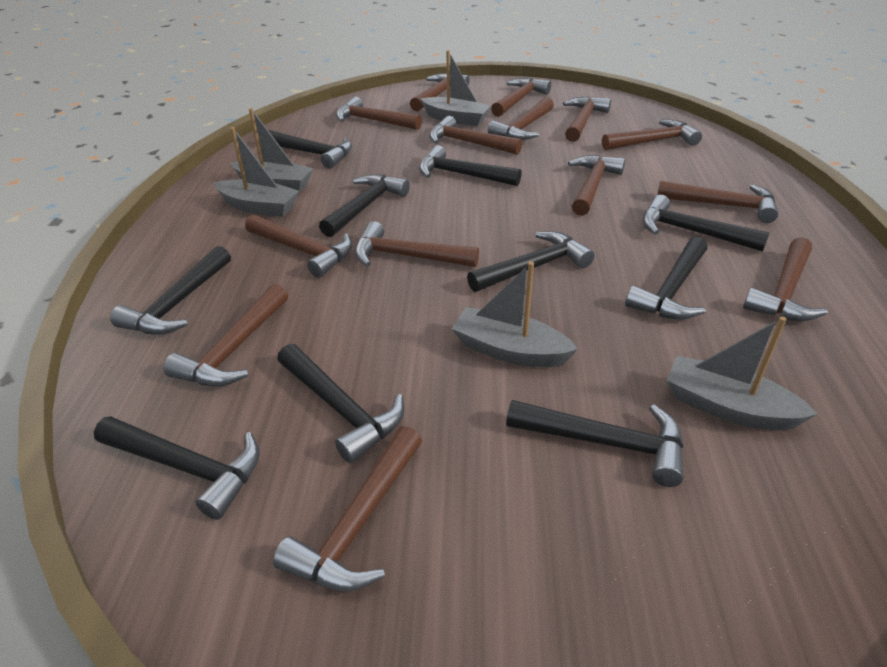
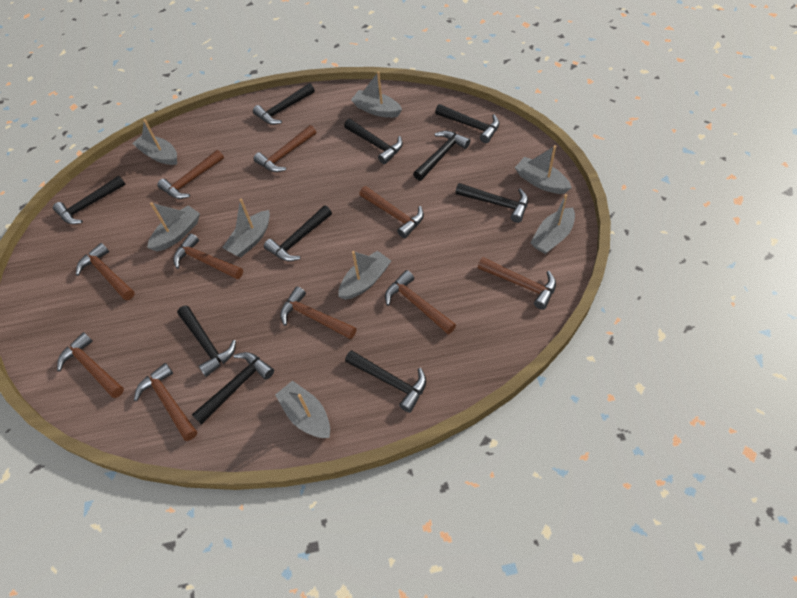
brown hammer: 14 -> 10
grey boat: 5 -> 8

